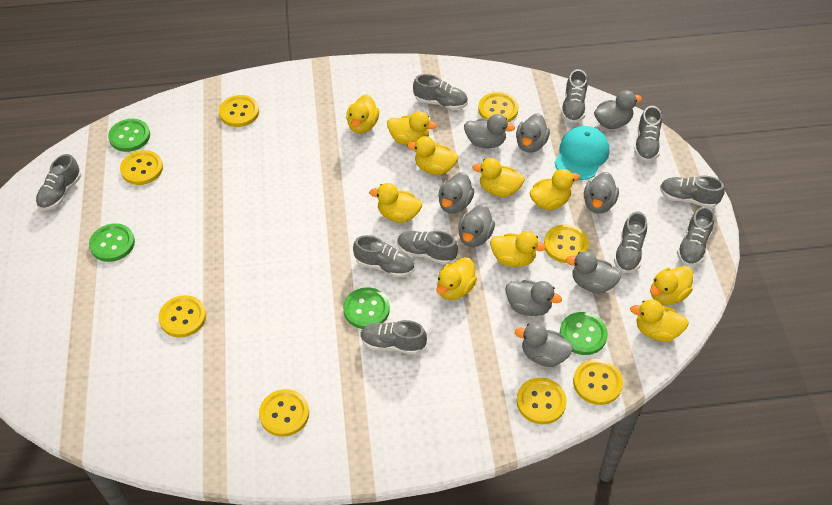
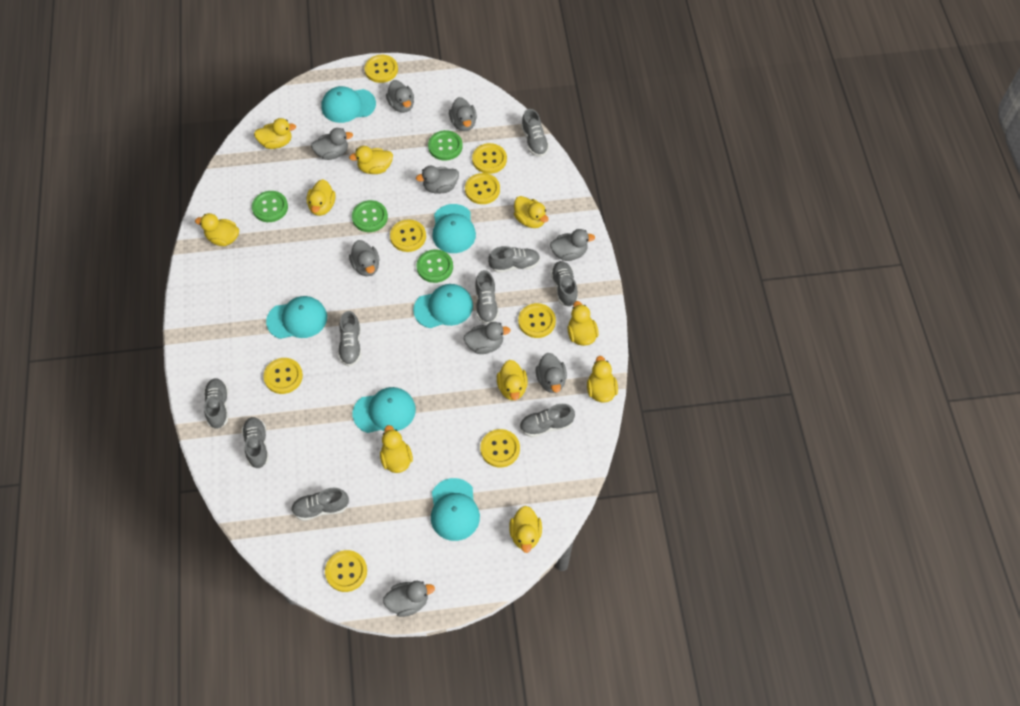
grey shoe: 10 -> 9
turquoise cap: 1 -> 6

